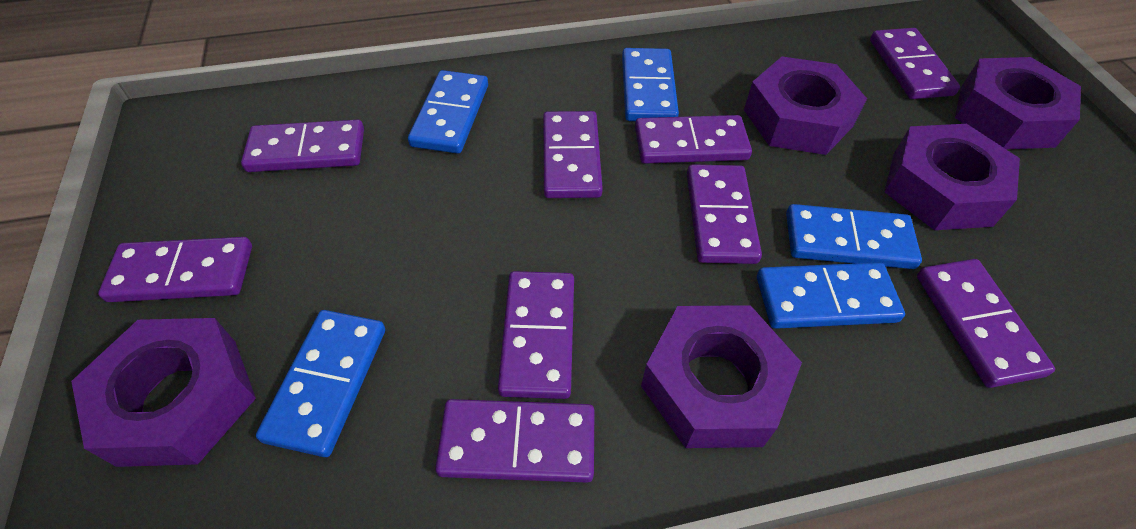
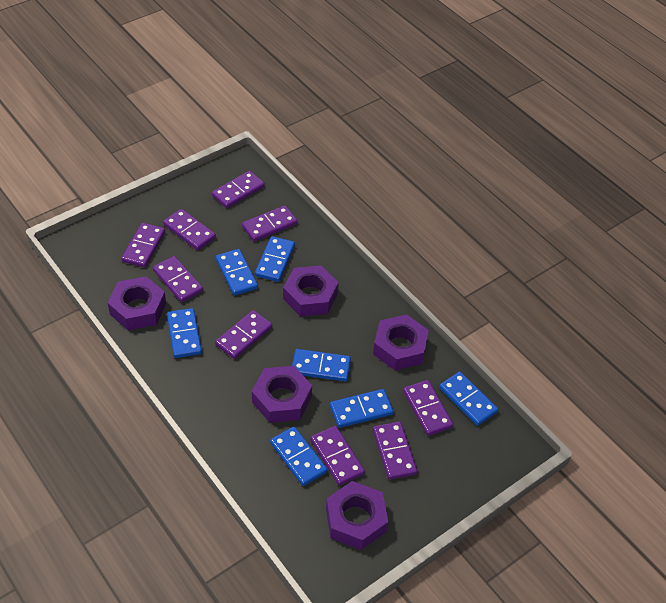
blue domino: 5 -> 7

